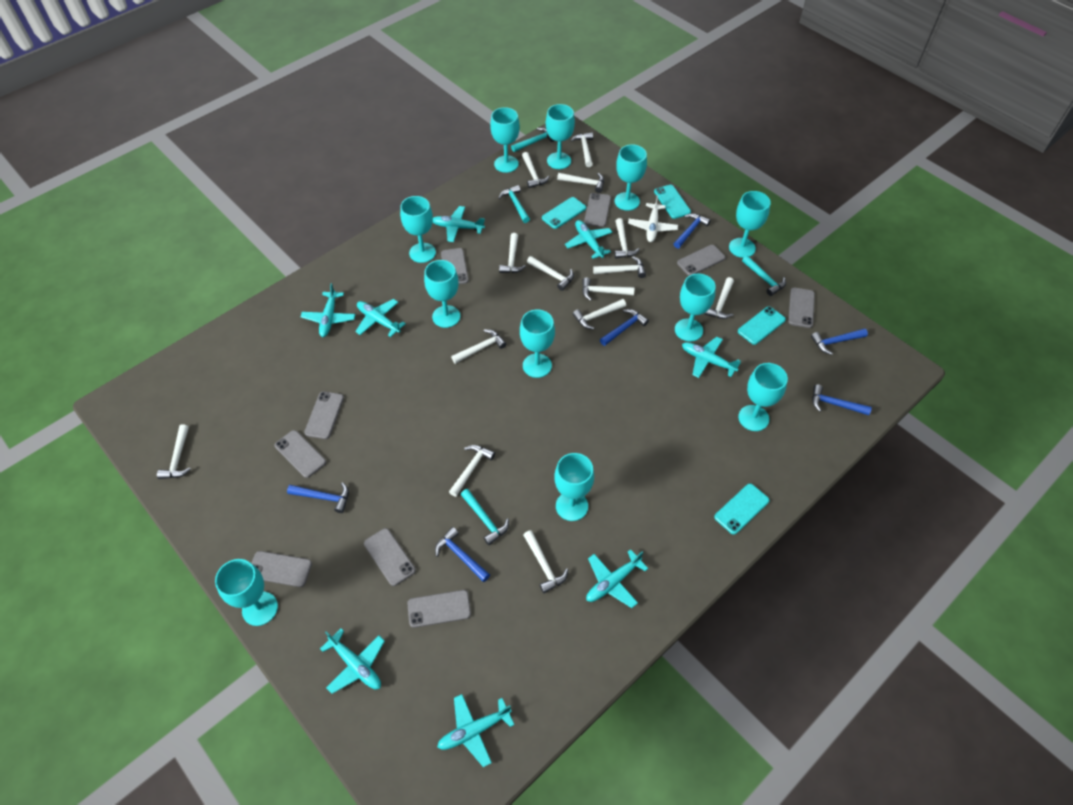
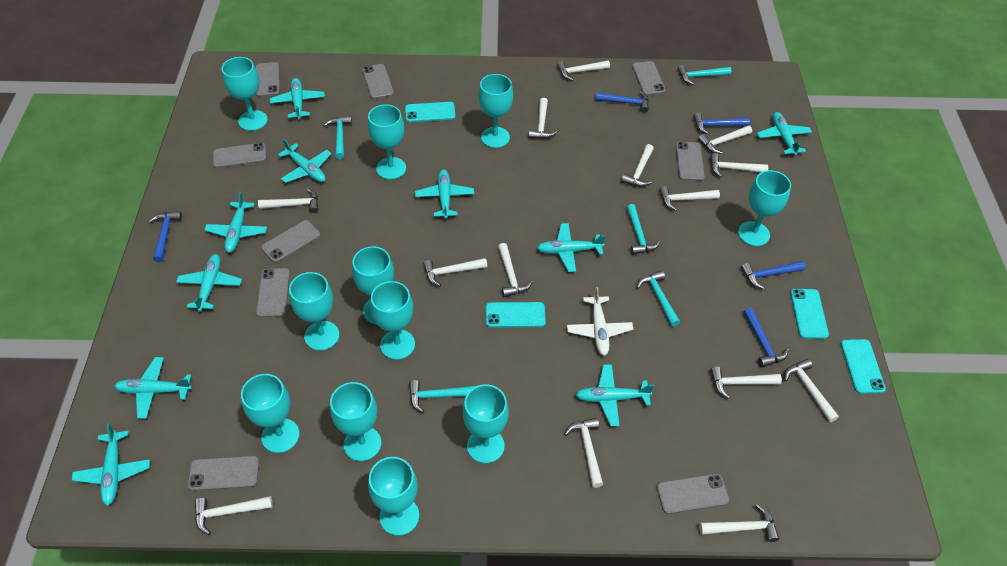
blue hammer: 6 -> 5
turquoise hammer: 4 -> 5
turquoise plane: 8 -> 10

